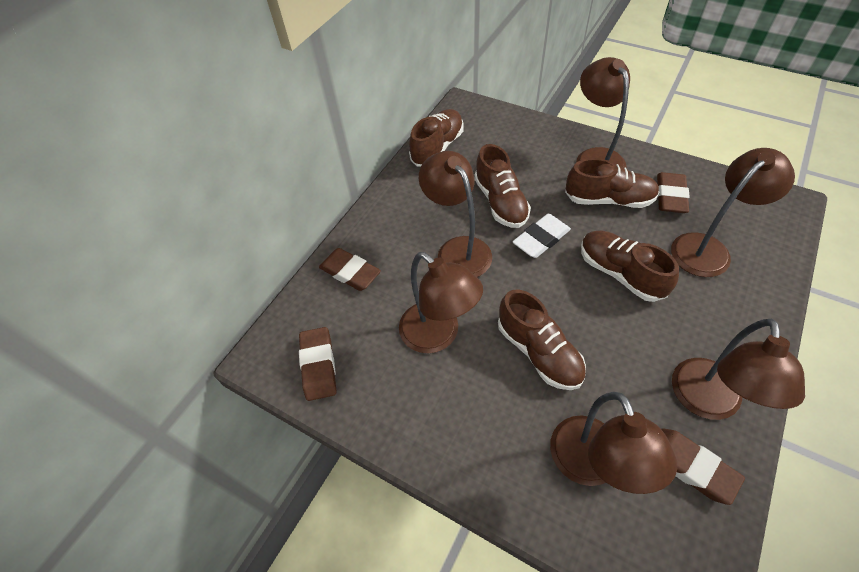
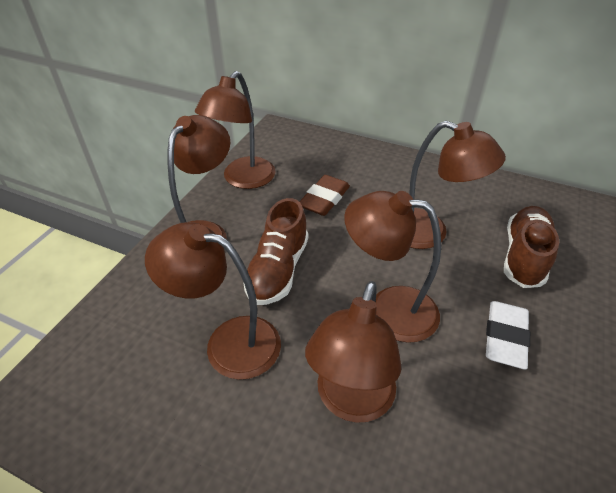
brown eraser: 4 -> 1
brown shoe: 5 -> 2

